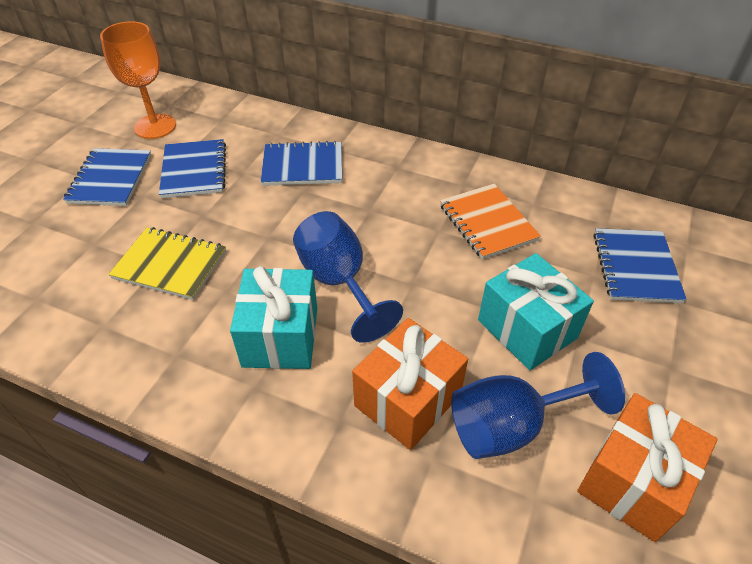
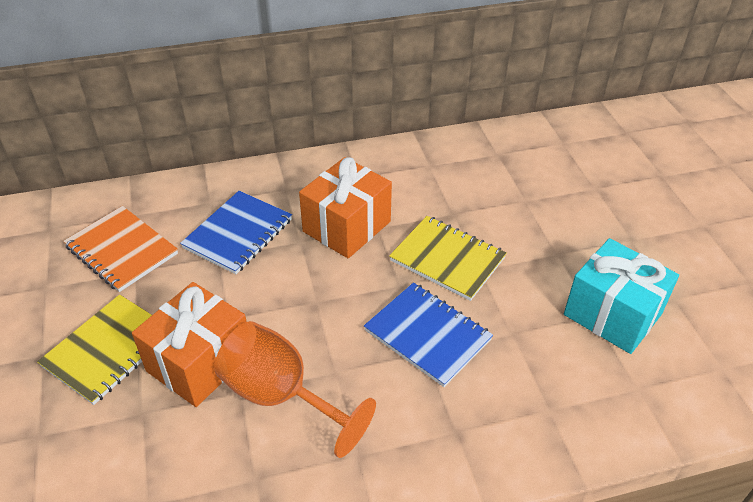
blue goblet: 2 -> 0
blue notebook: 4 -> 2
turquoise gift: 2 -> 1
yellow notebook: 1 -> 2

